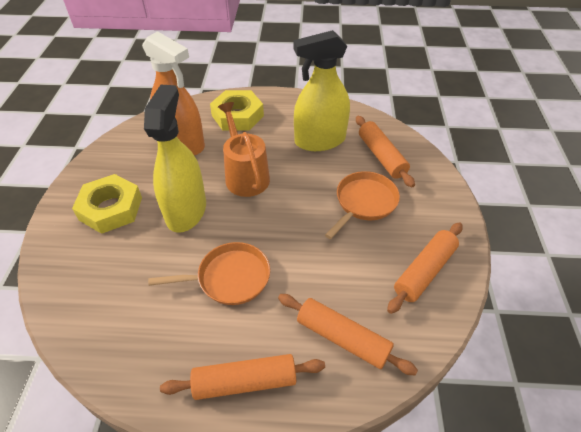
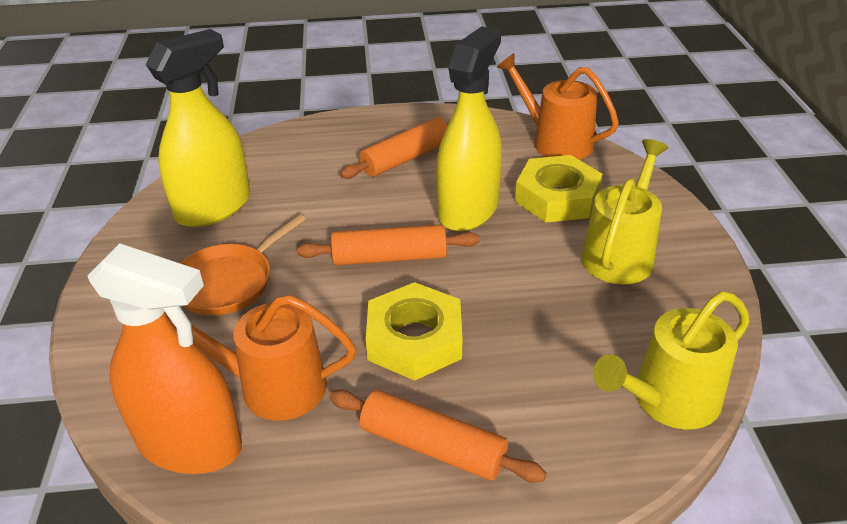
orange pan: 2 -> 1
orange rolling pin: 4 -> 3
orange watering can: 1 -> 2
yellow watering can: 0 -> 2

